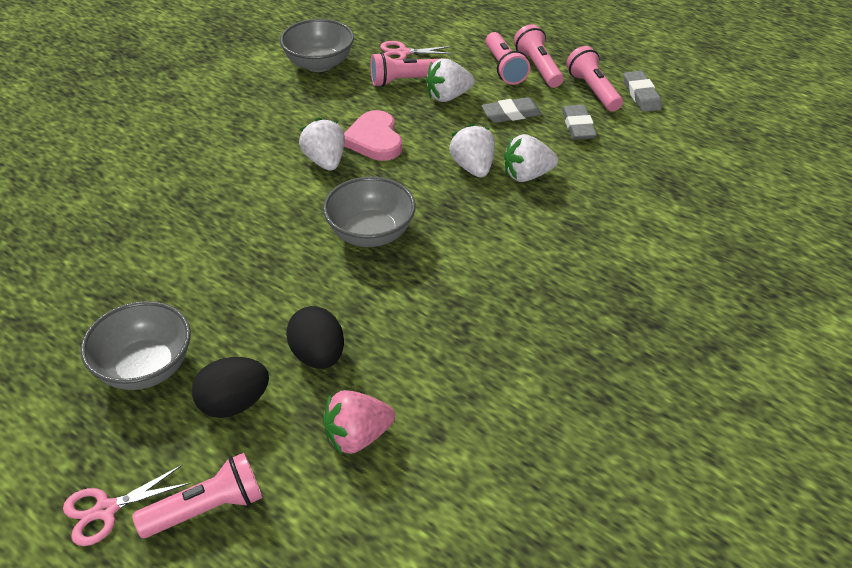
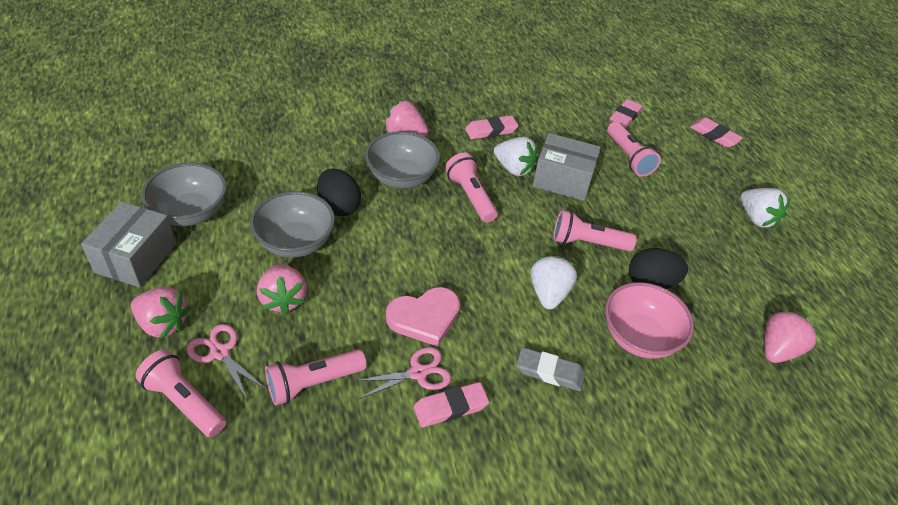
grey box: 0 -> 2
grey eraser: 3 -> 1
pink bowl: 0 -> 1
pink eraser: 0 -> 4
pink strawberry: 1 -> 4
white strawberry: 4 -> 3

